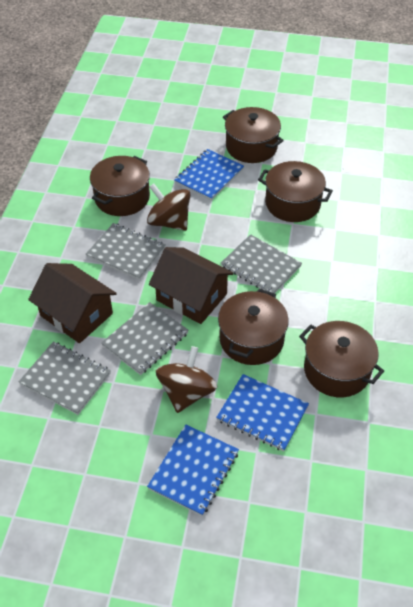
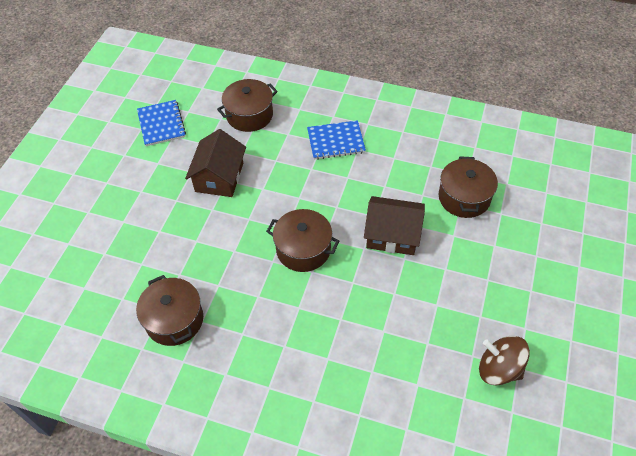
blue notebook: 3 -> 2
brown pot: 5 -> 4
brown spinning top: 2 -> 1
grey notebook: 4 -> 0

